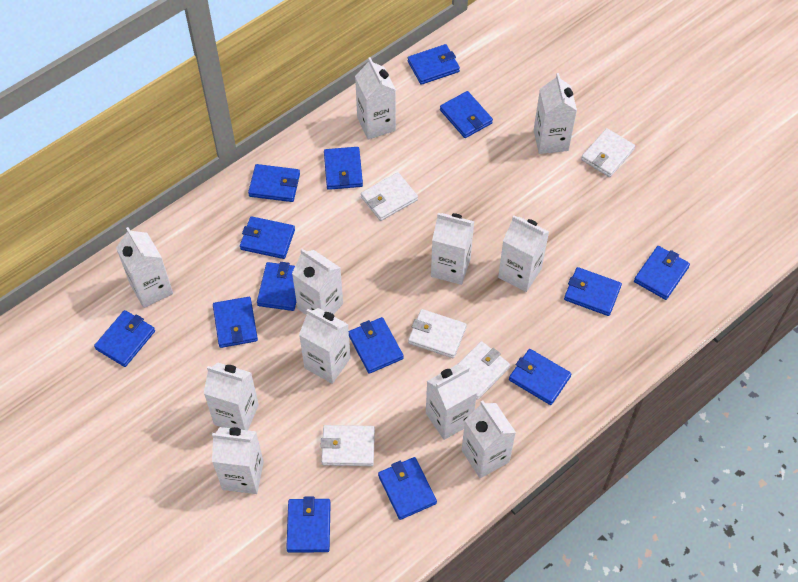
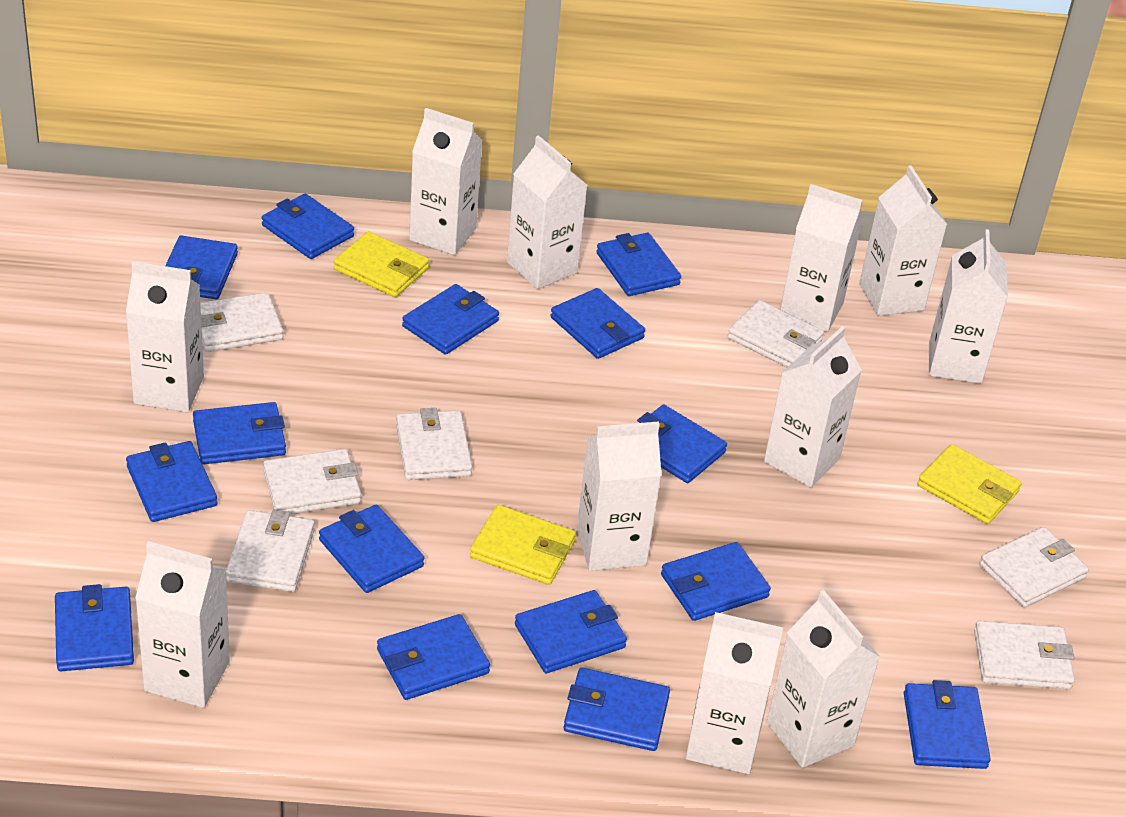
blue wallet: 14 -> 15
white wallet: 5 -> 7
yellow wallet: 0 -> 3

